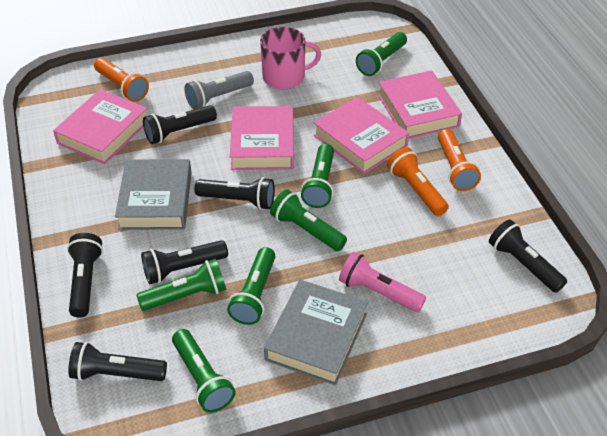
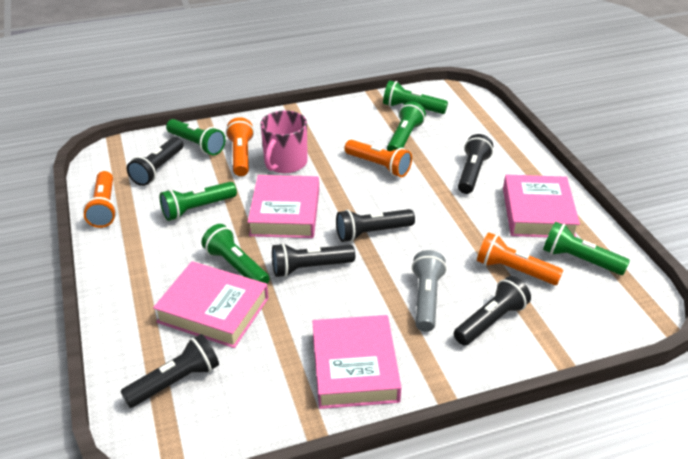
grey book: 2 -> 0
orange flashlight: 3 -> 4
pink flashlight: 1 -> 0

